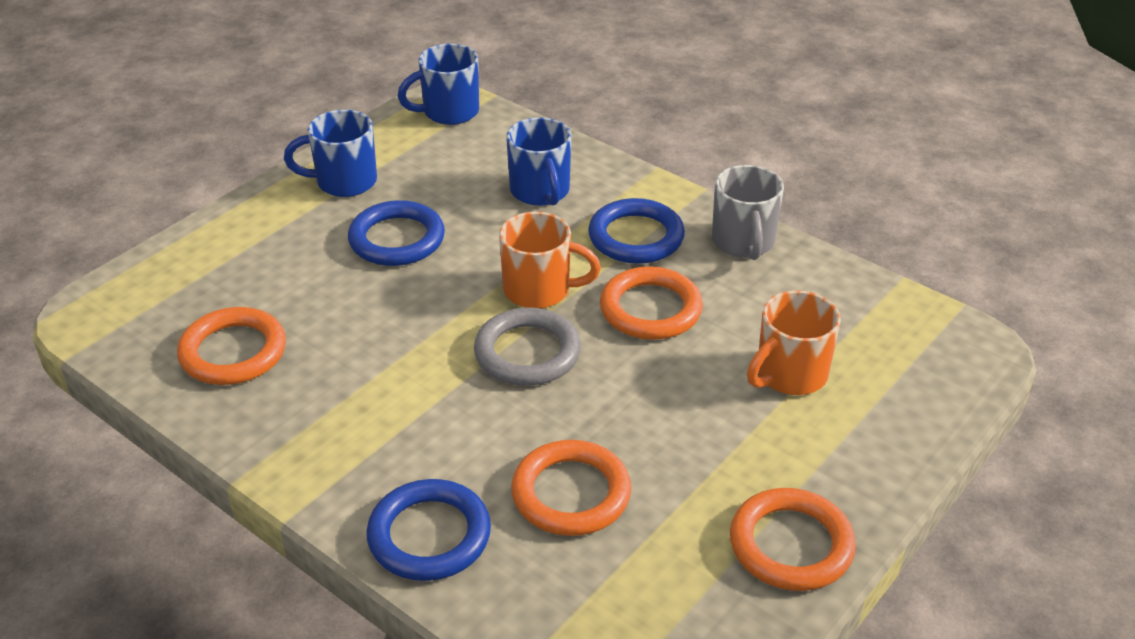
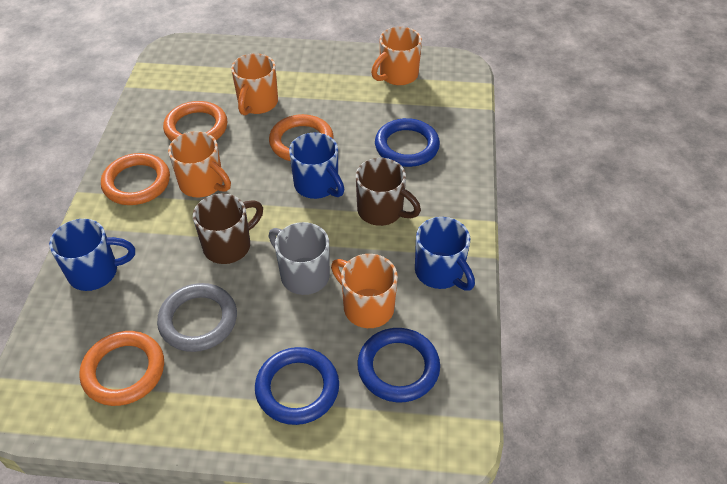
brown mug: 0 -> 2
orange mug: 2 -> 4

